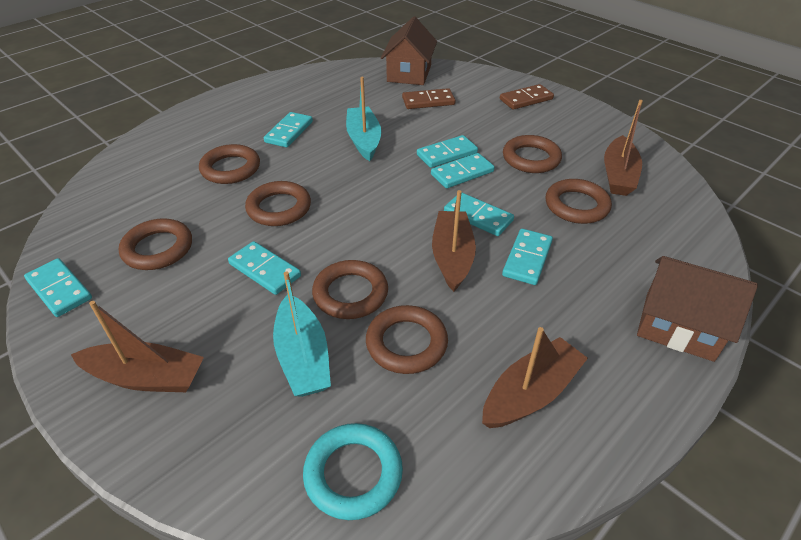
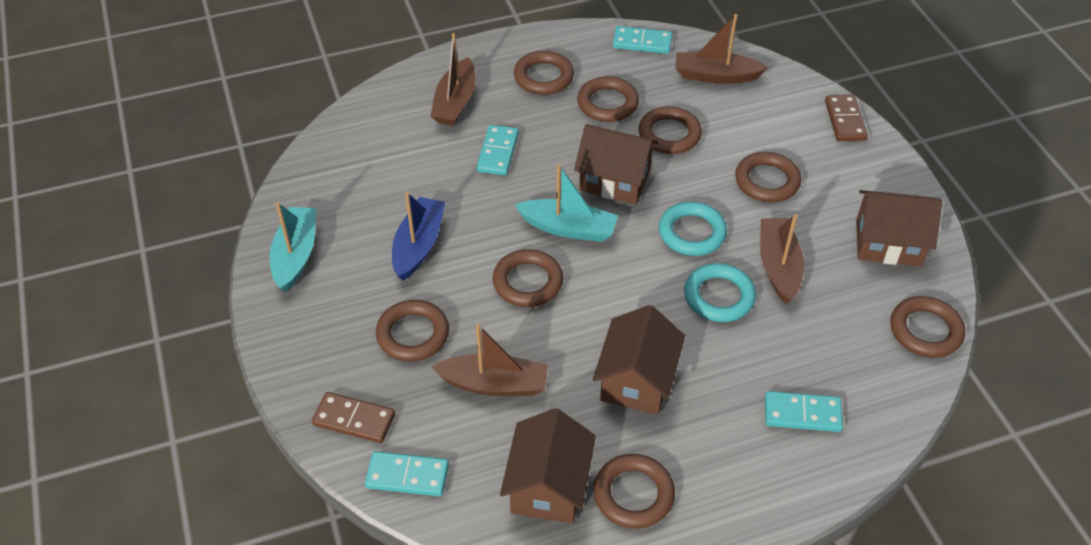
blue boat: 0 -> 1
brown house: 2 -> 4
brown ring: 7 -> 8
turquoise domino: 7 -> 4
turquoise ring: 1 -> 2

